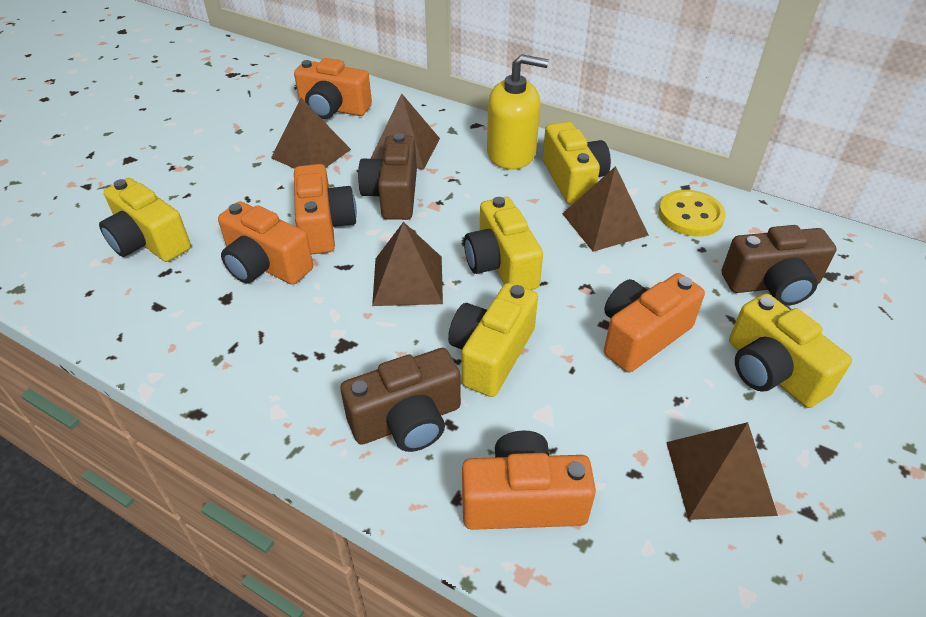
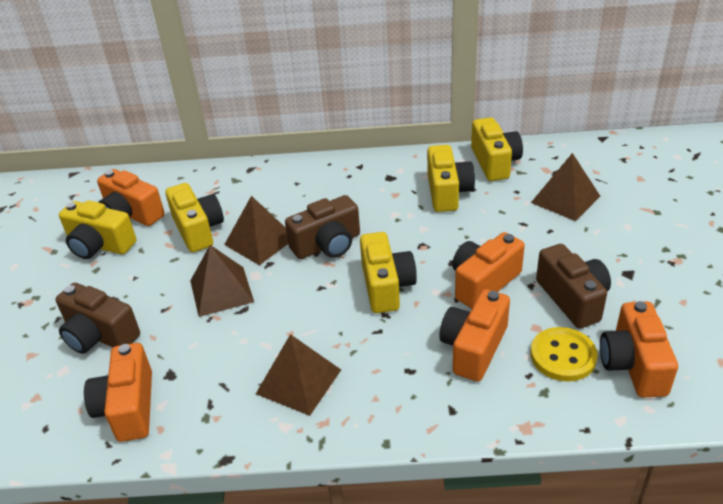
brown pyramid: 5 -> 4
yellow soap dispenser: 1 -> 0

